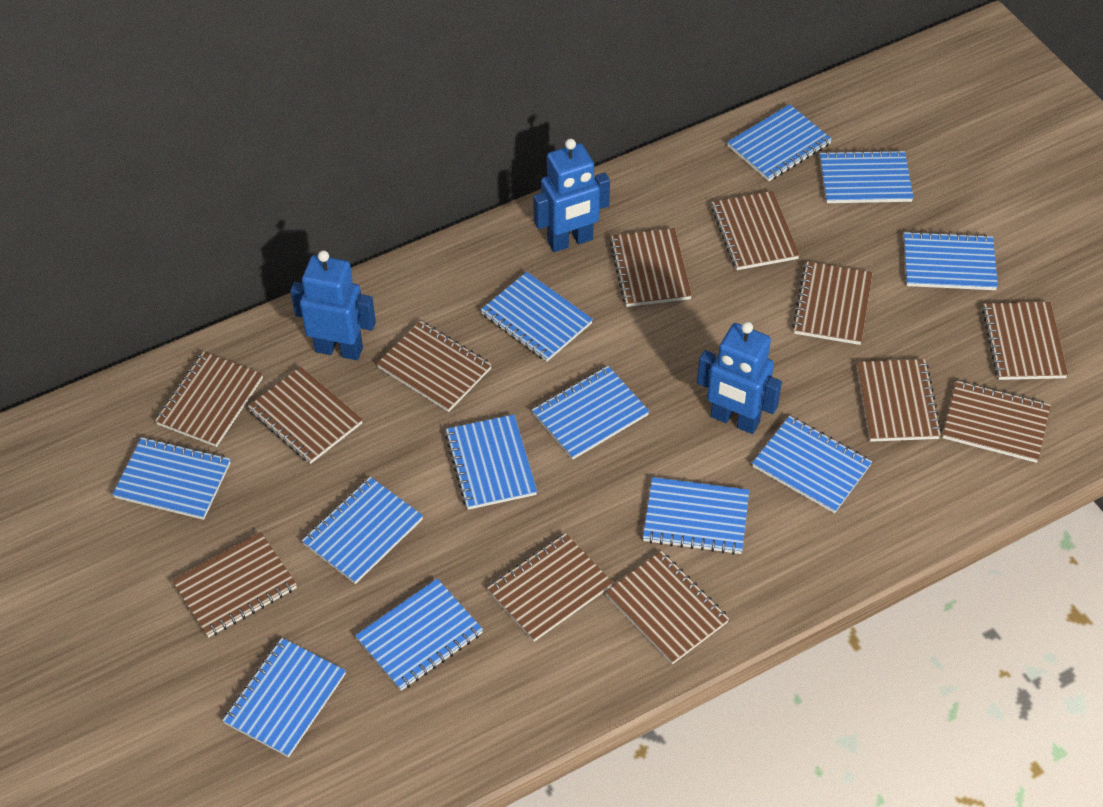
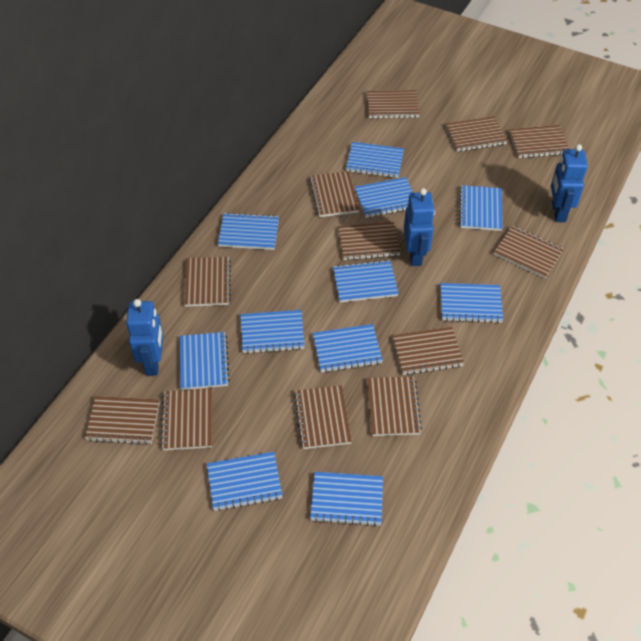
blue notebook: 12 -> 11

